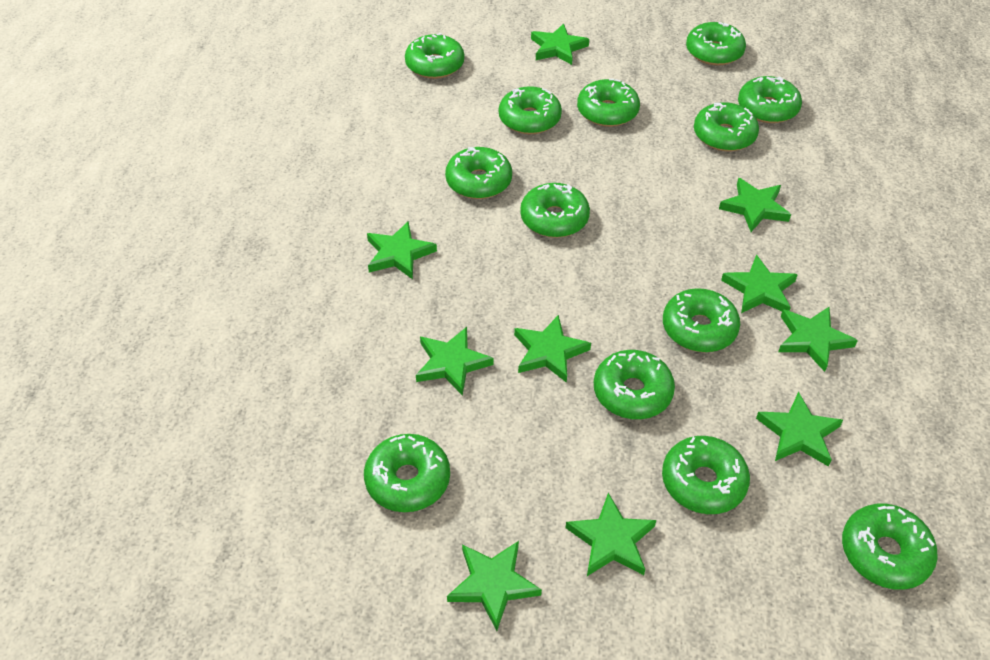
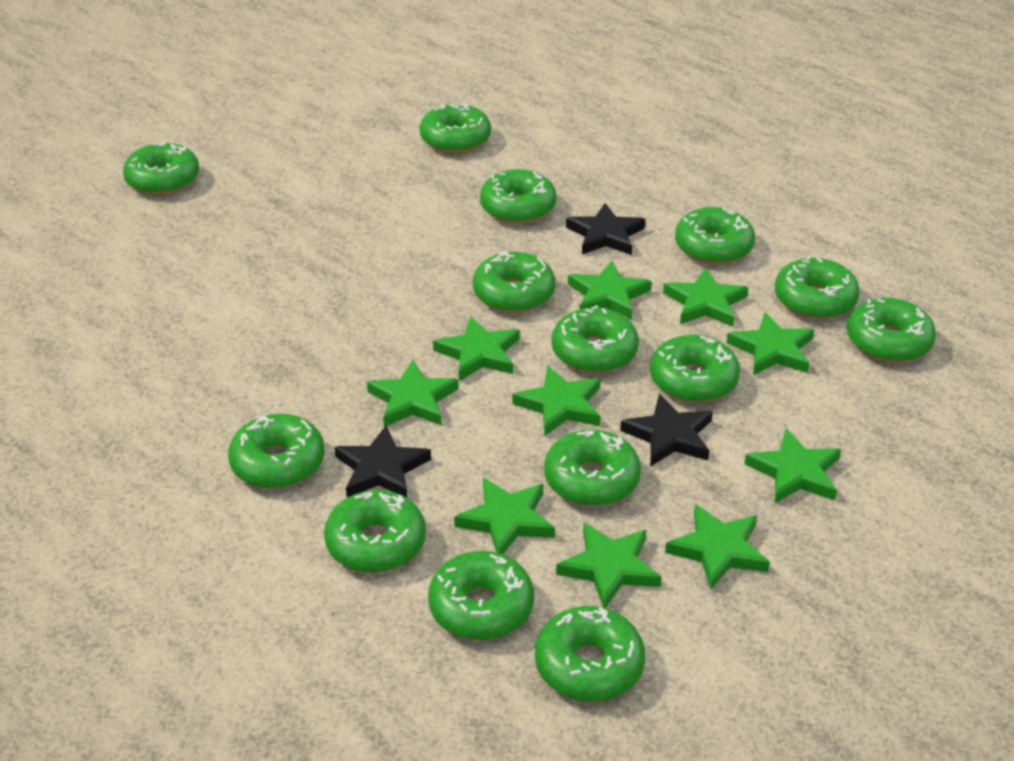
black star: 0 -> 3
green donut: 13 -> 14

